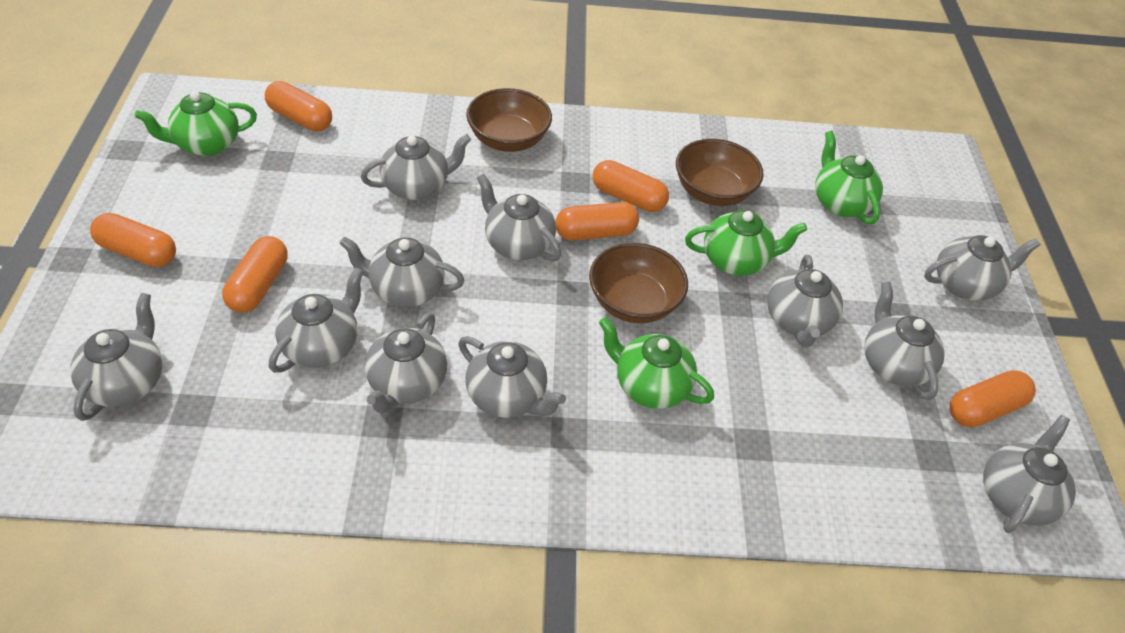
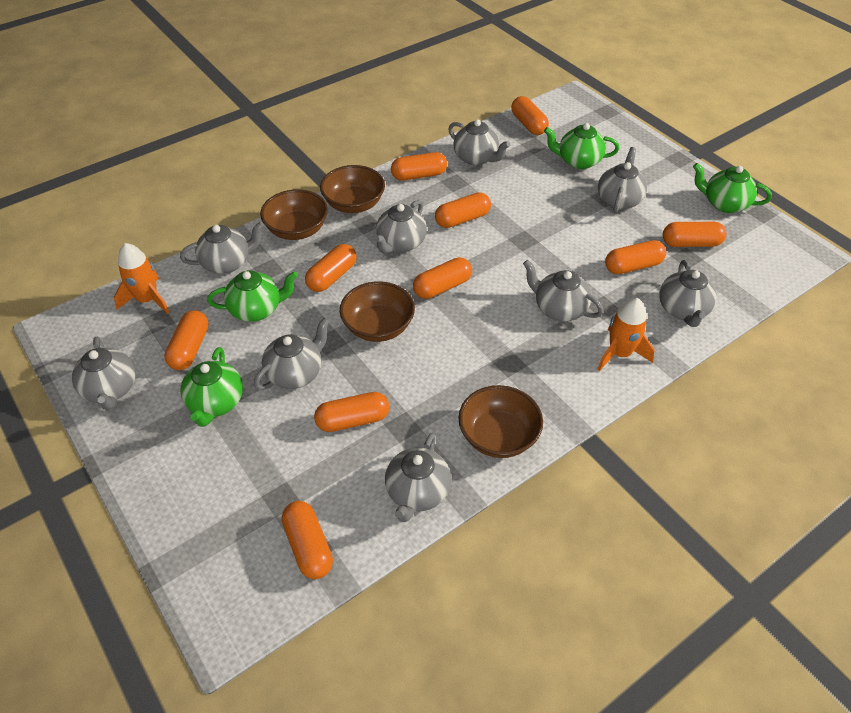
brown bowl: 3 -> 4
grey teapot: 11 -> 9
orange capsule: 6 -> 10
orange rocket: 0 -> 2

